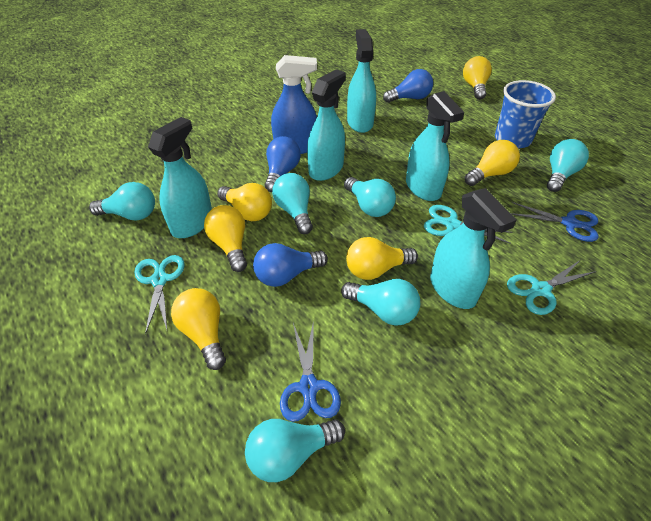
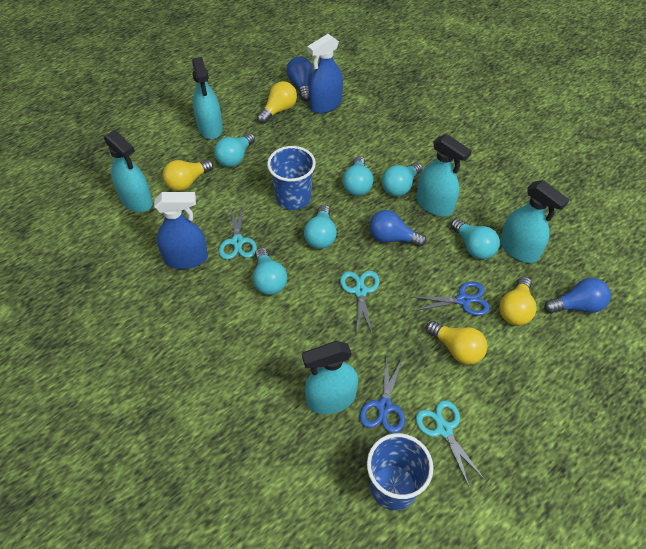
blue cup: 1 -> 2
blue spray bottle: 1 -> 2
yellow light bulb: 6 -> 4

